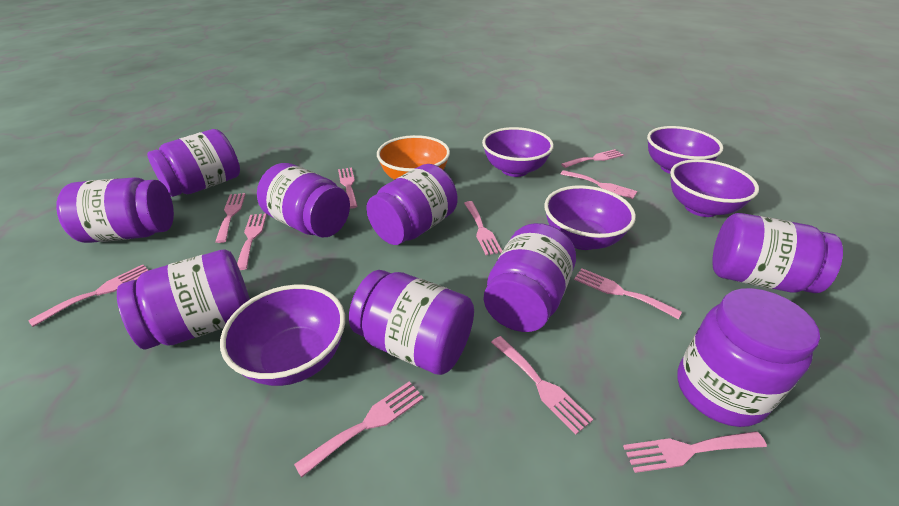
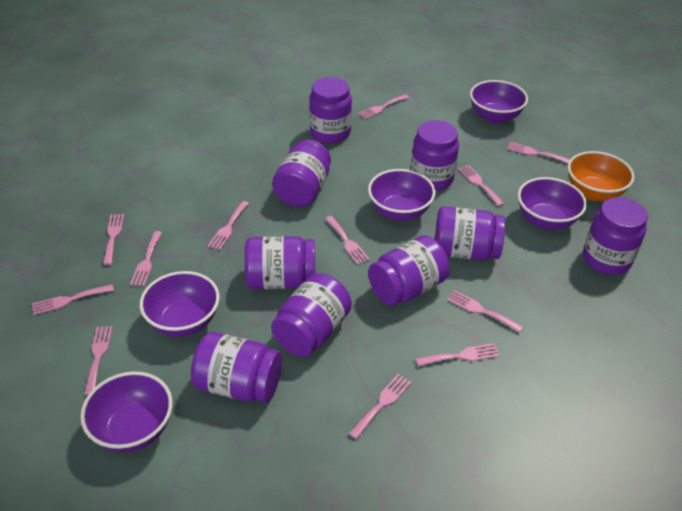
pink fork: 11 -> 12

